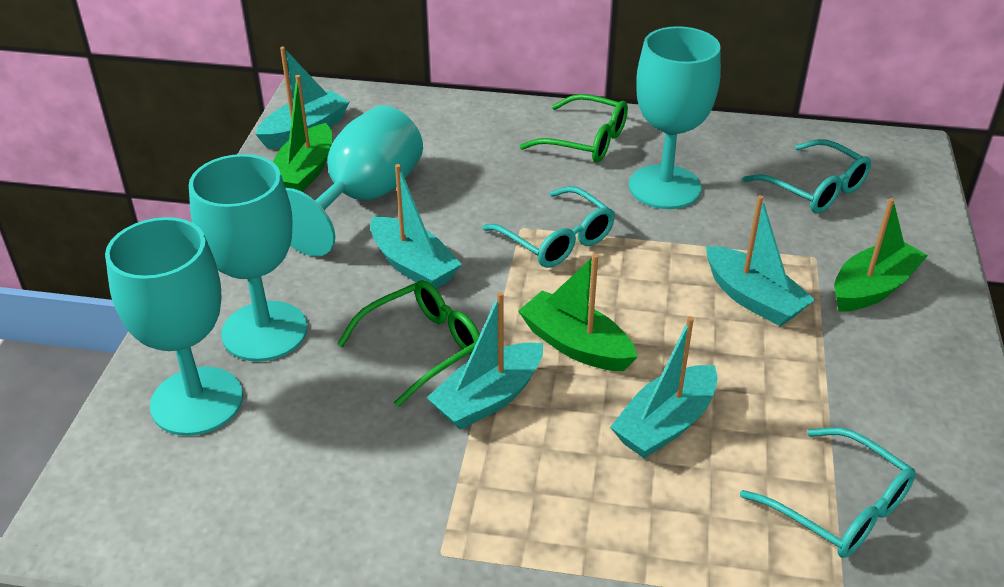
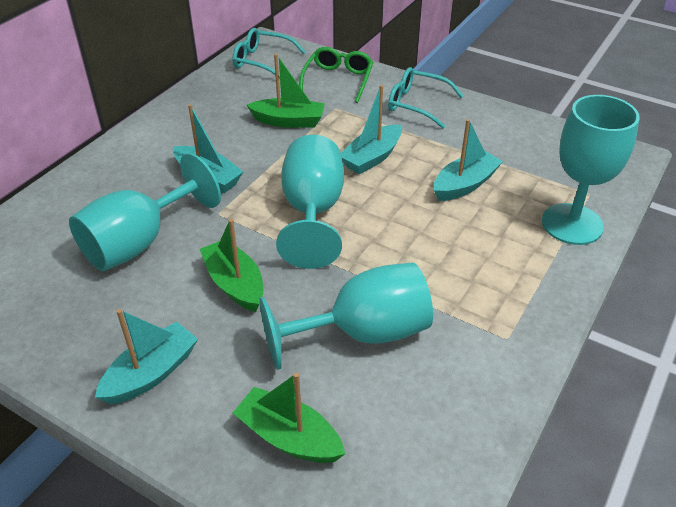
green glasses: 2 -> 1
turquoise boat: 5 -> 4
turquoise glasses: 3 -> 2

